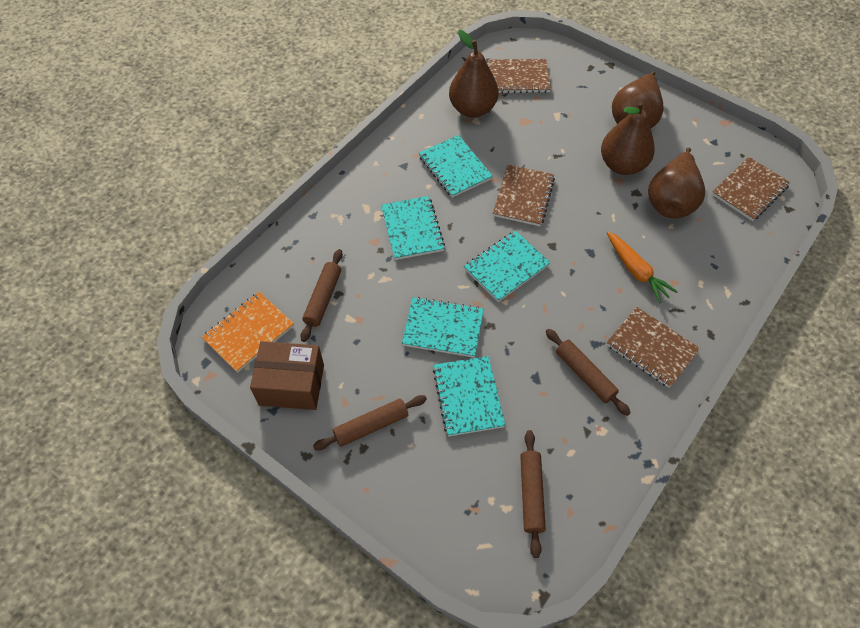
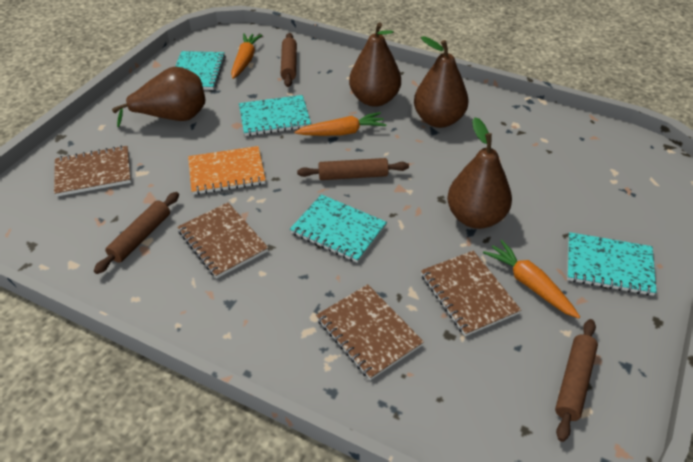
brown box: 1 -> 0
orange carrot: 1 -> 3
turquoise notebook: 5 -> 4

